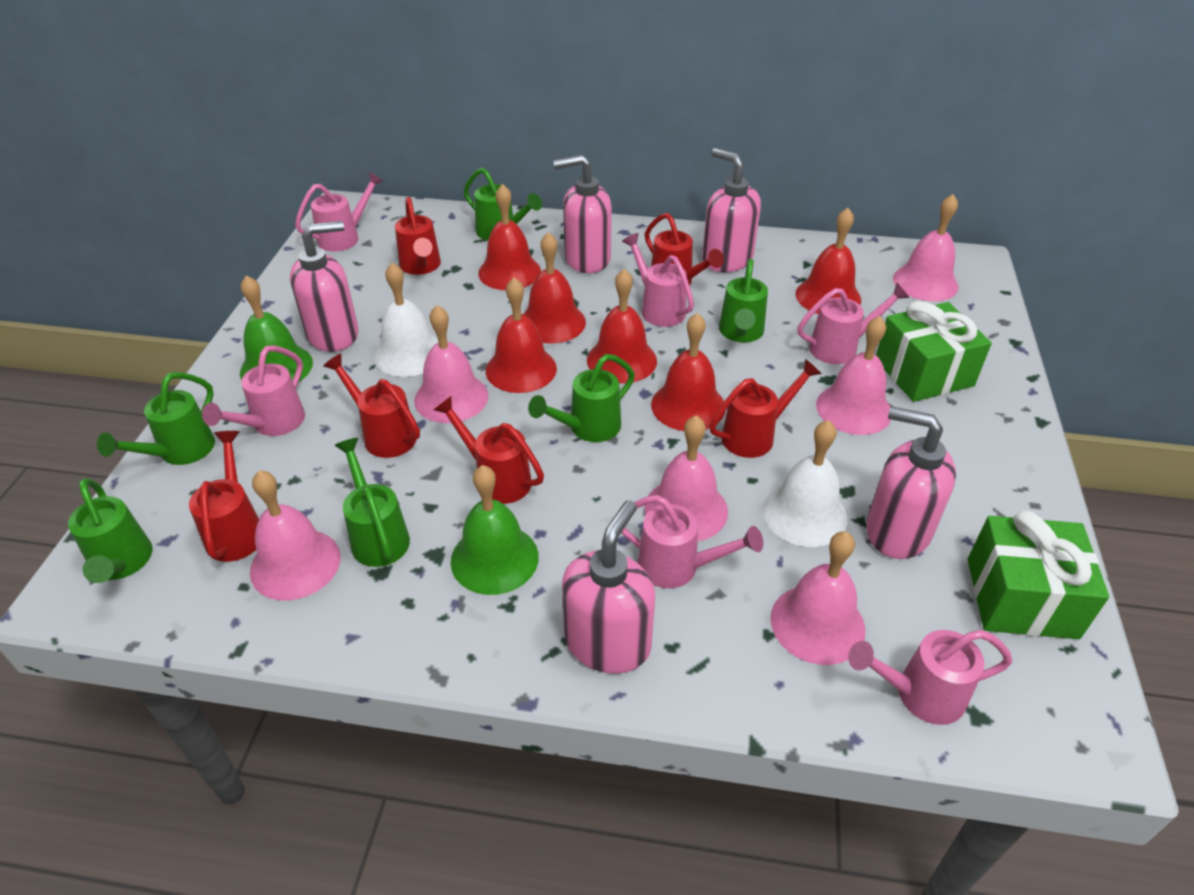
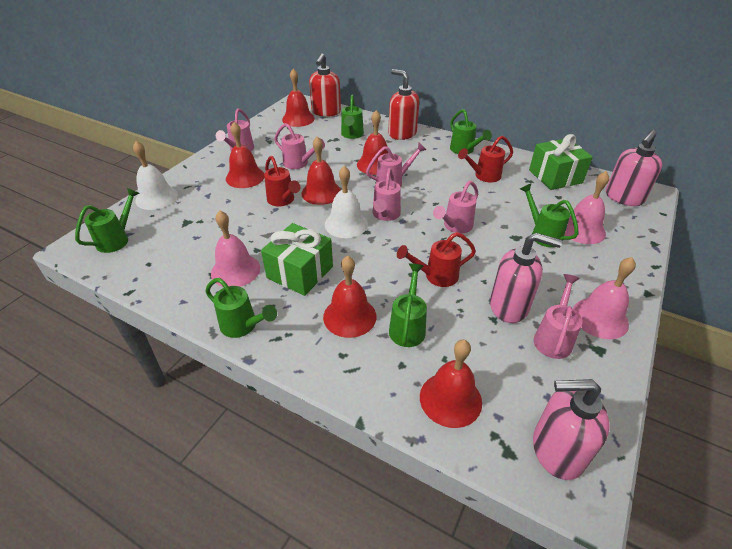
green bell: 2 -> 0
pink bell: 6 -> 3
pink soap dispenser: 5 -> 3
red soap dispenser: 0 -> 2
red watering can: 6 -> 3

